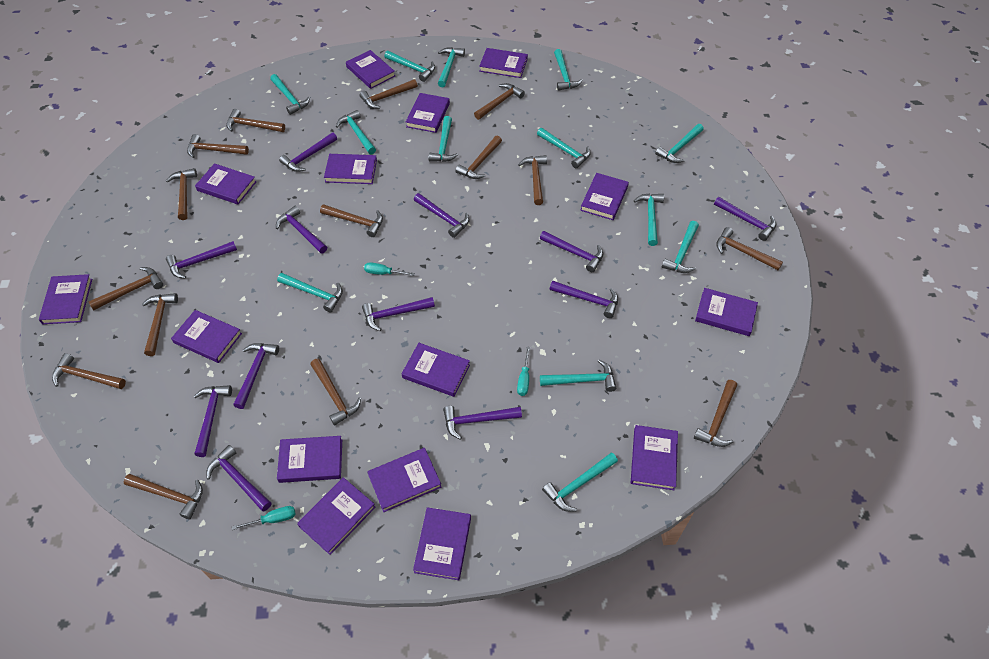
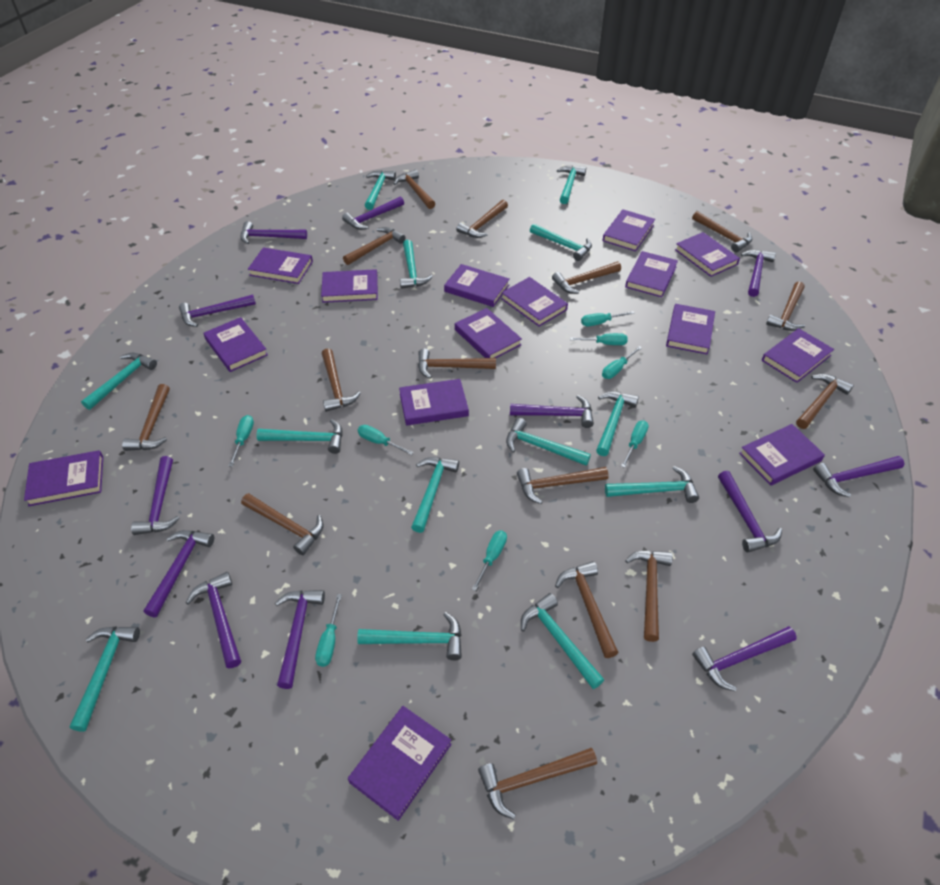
turquoise screwdriver: 3 -> 8

